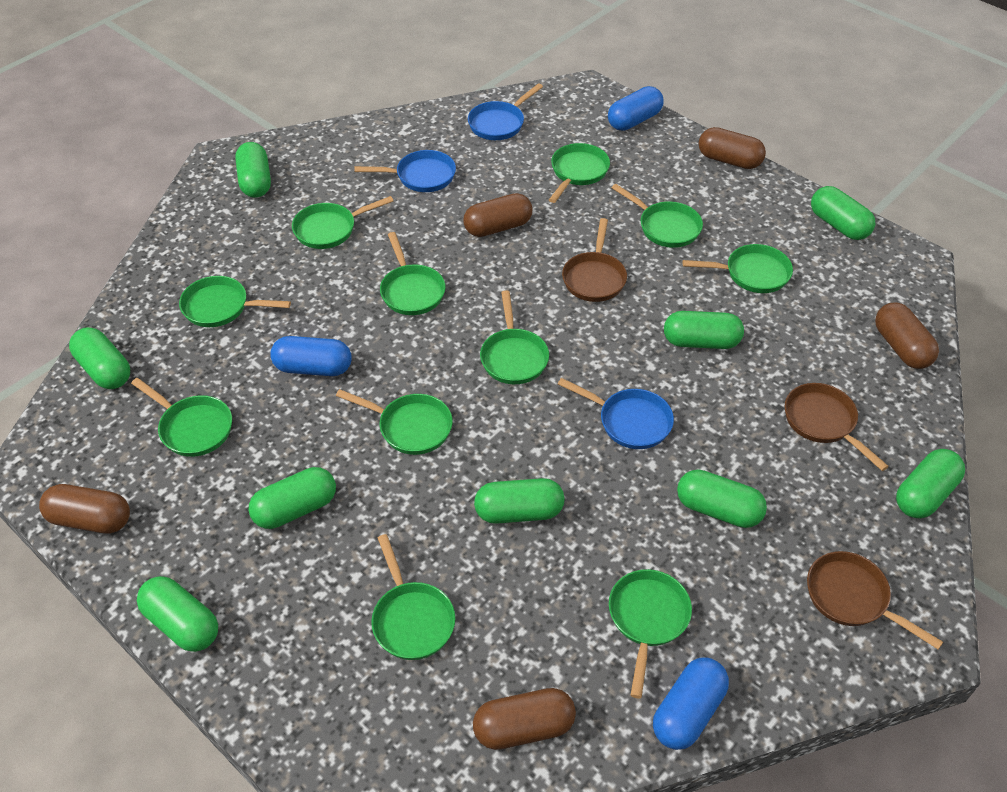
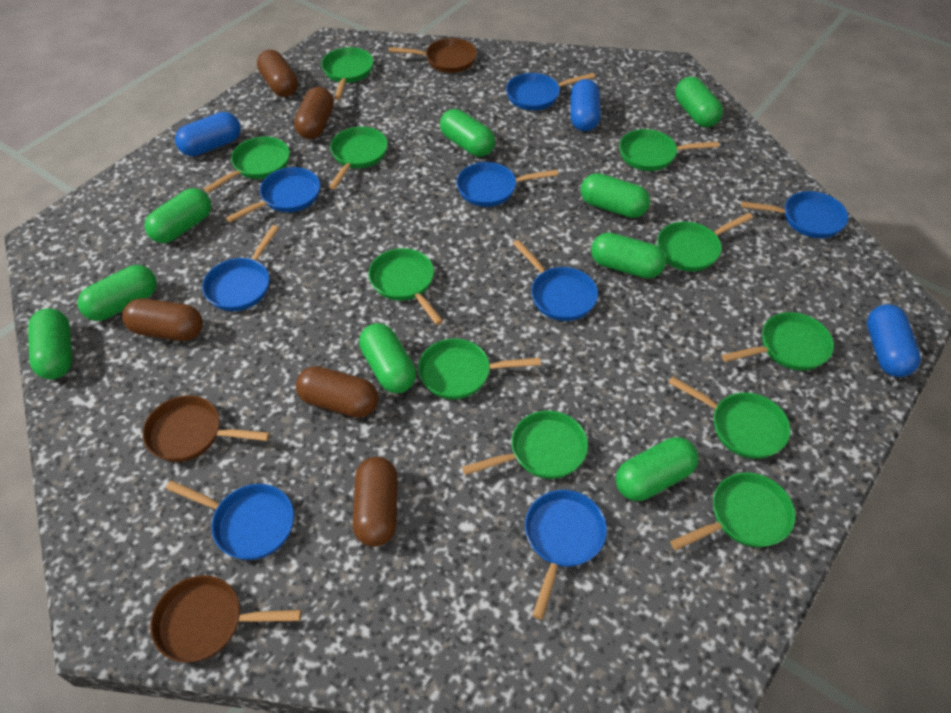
blue pan: 3 -> 8

